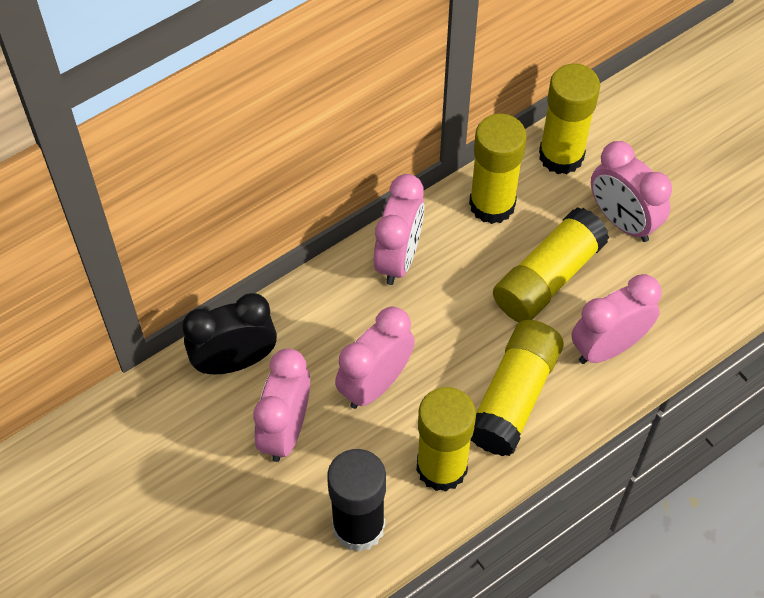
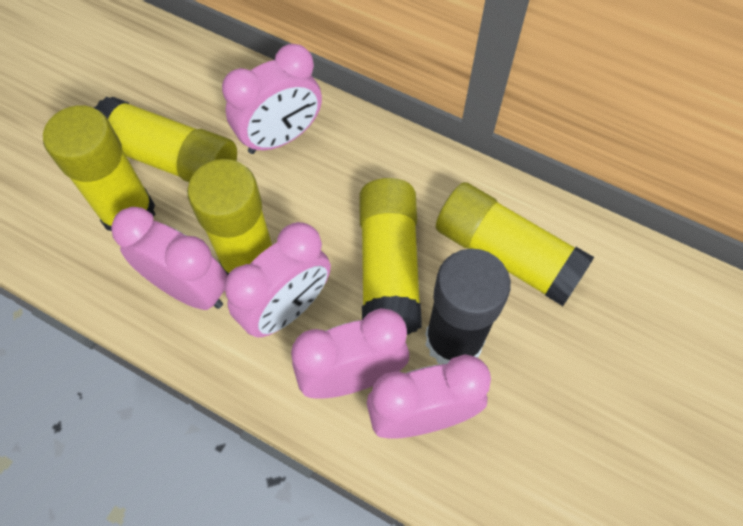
black clock: 1 -> 0

